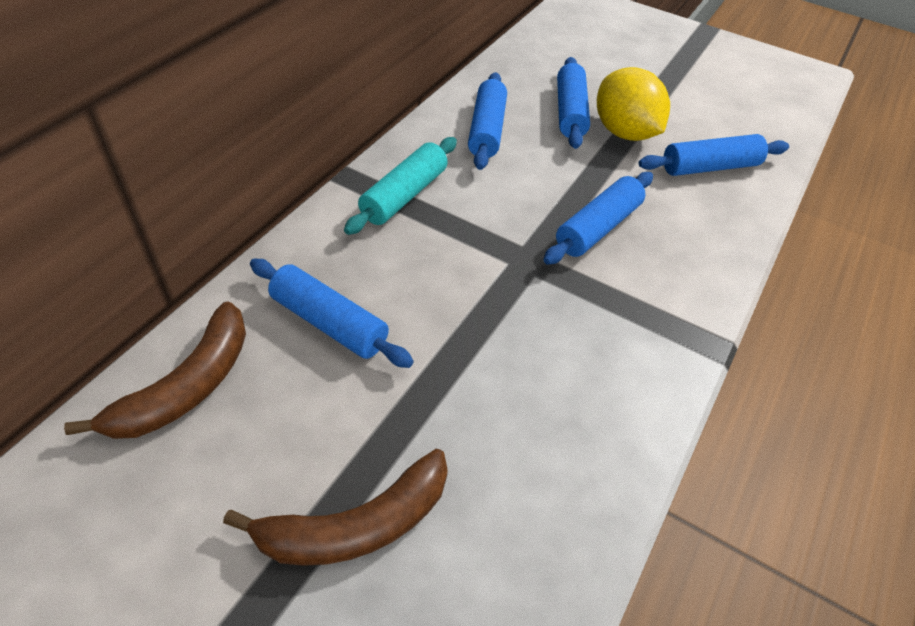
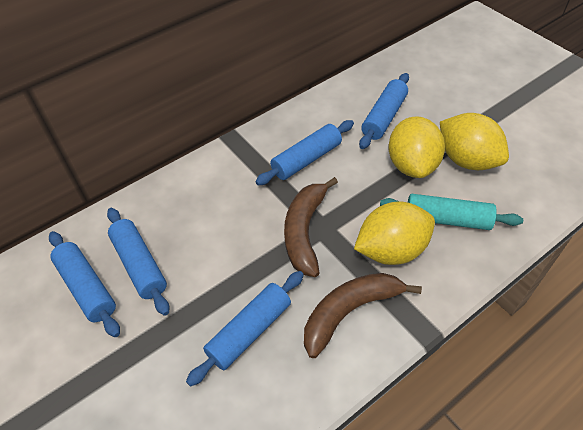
yellow lemon: 1 -> 3

